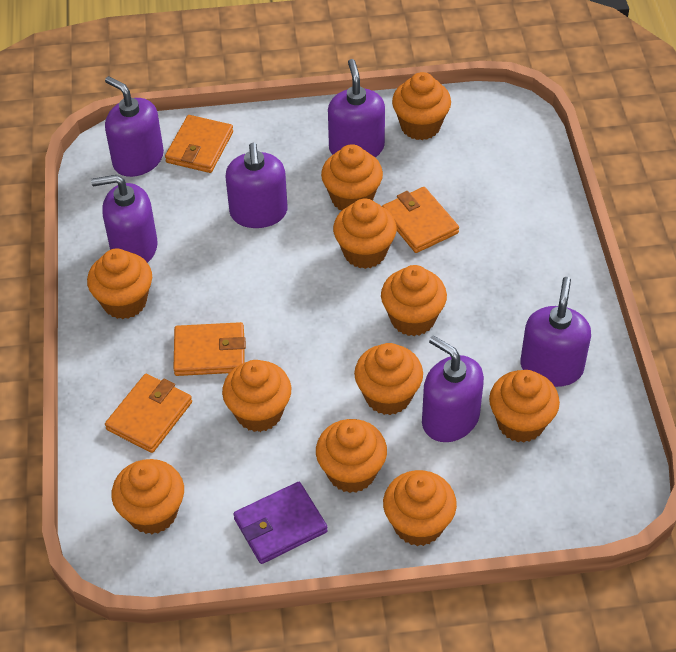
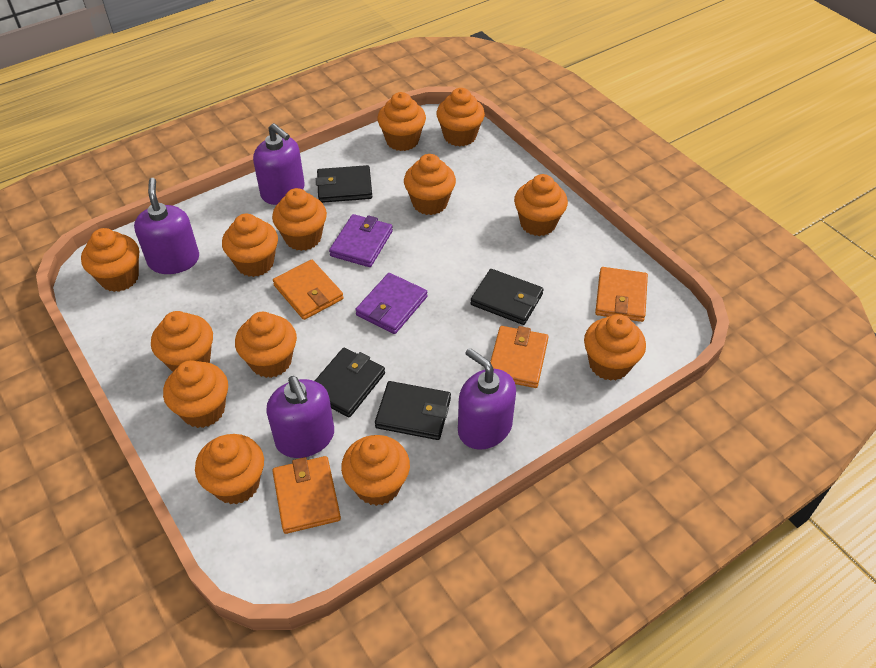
black wallet: 0 -> 4
orange cupcake: 11 -> 13
purple soap dispenser: 6 -> 4
purple wallet: 1 -> 2

